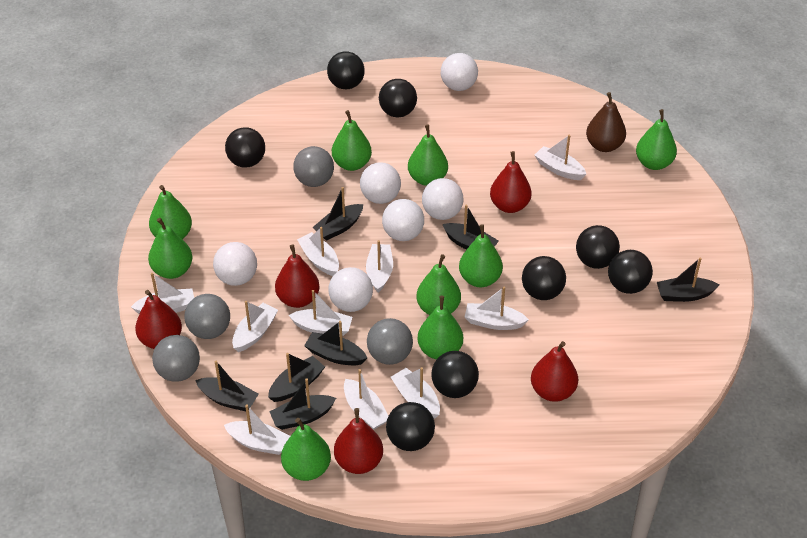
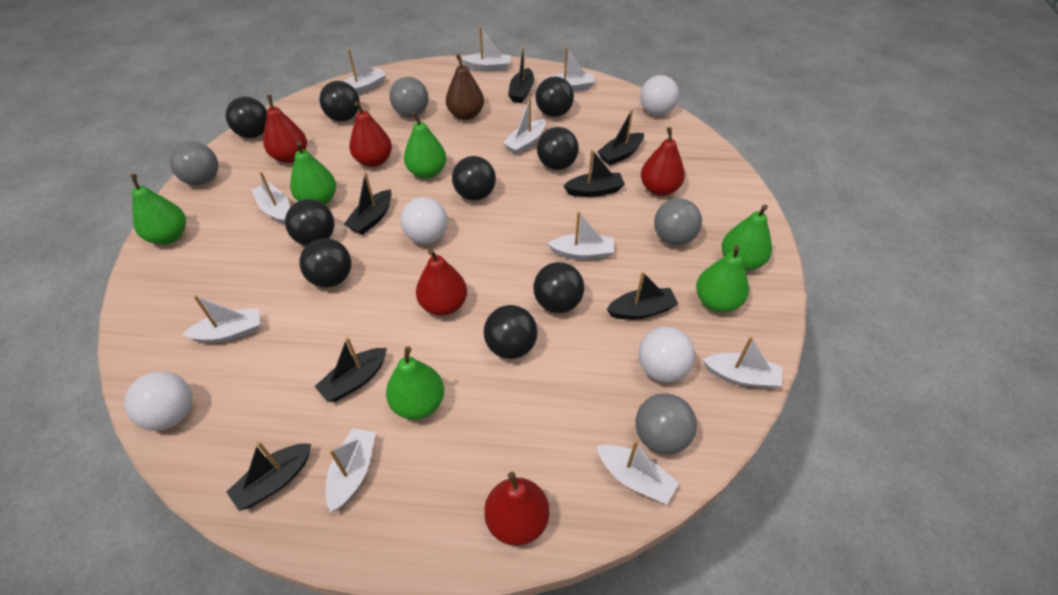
black ball: 8 -> 9
green pear: 9 -> 6
white ball: 6 -> 4

